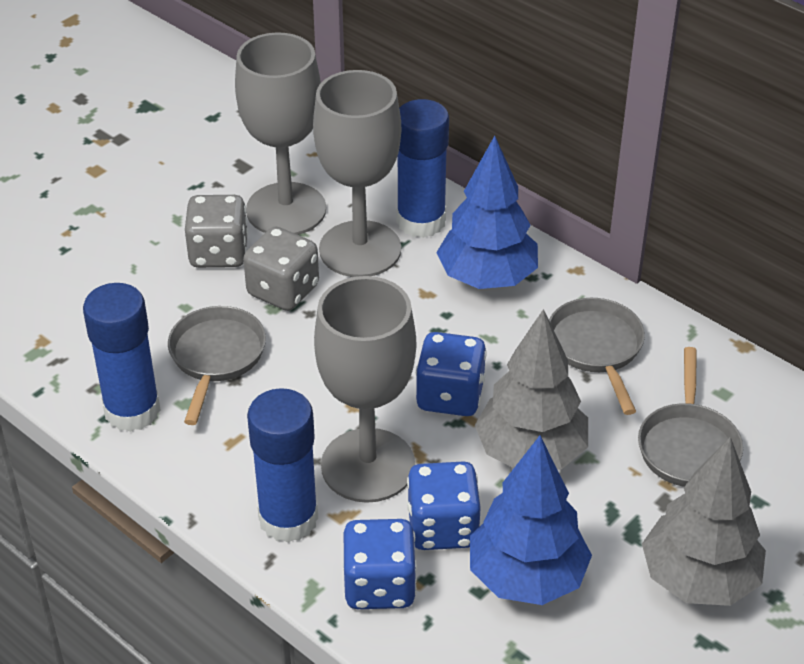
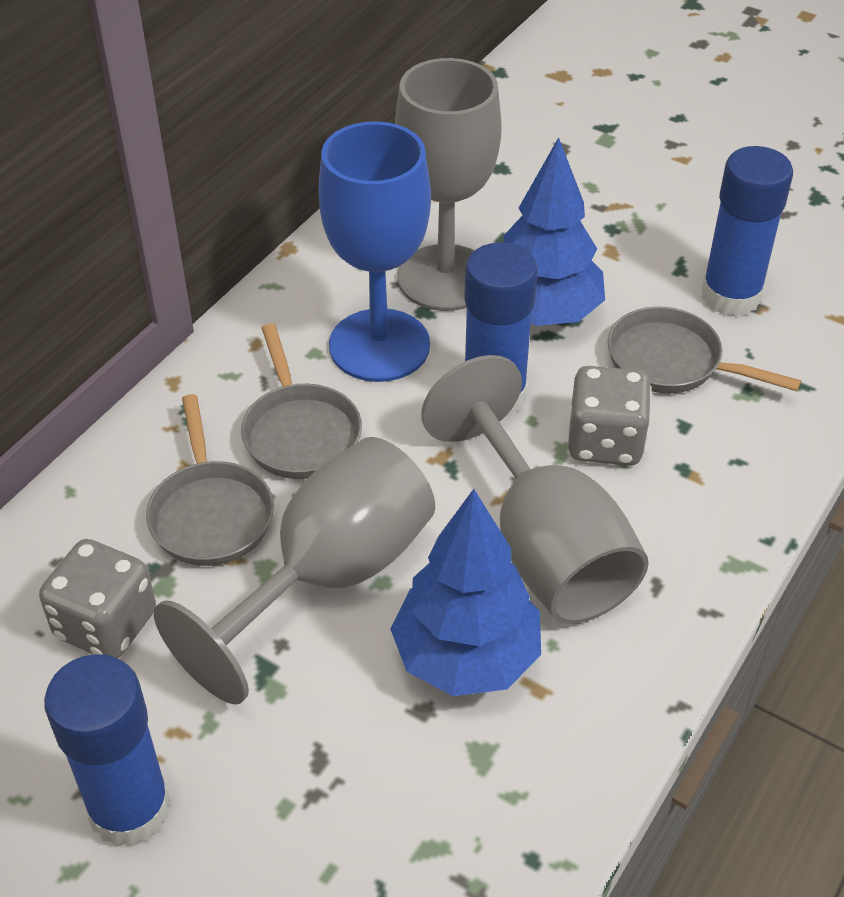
blue dice: 3 -> 0
blue goblet: 0 -> 1
grey tree: 2 -> 0

